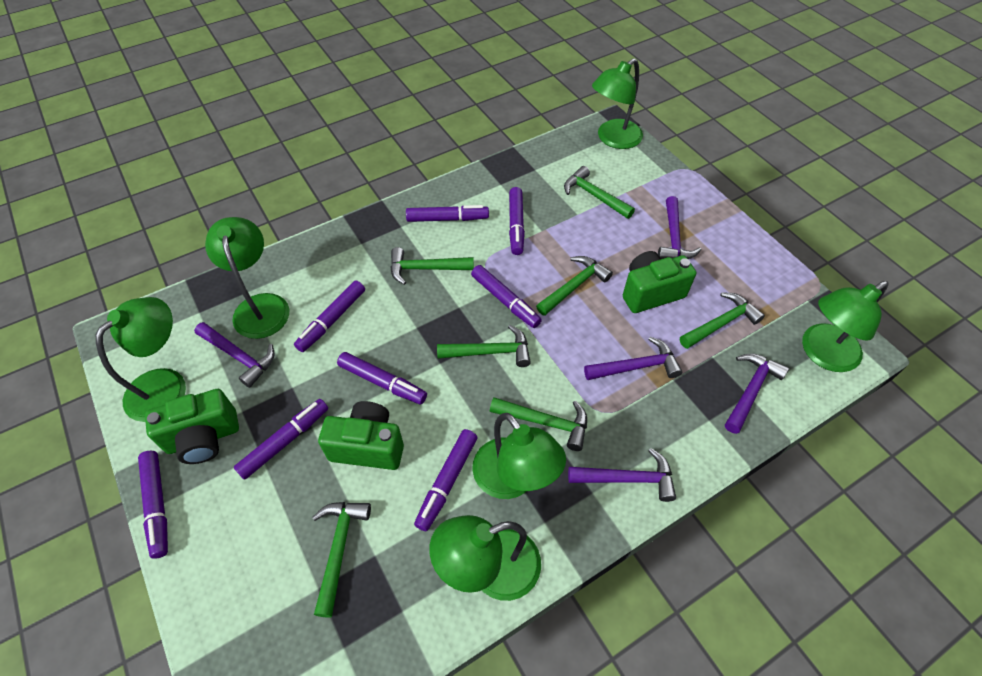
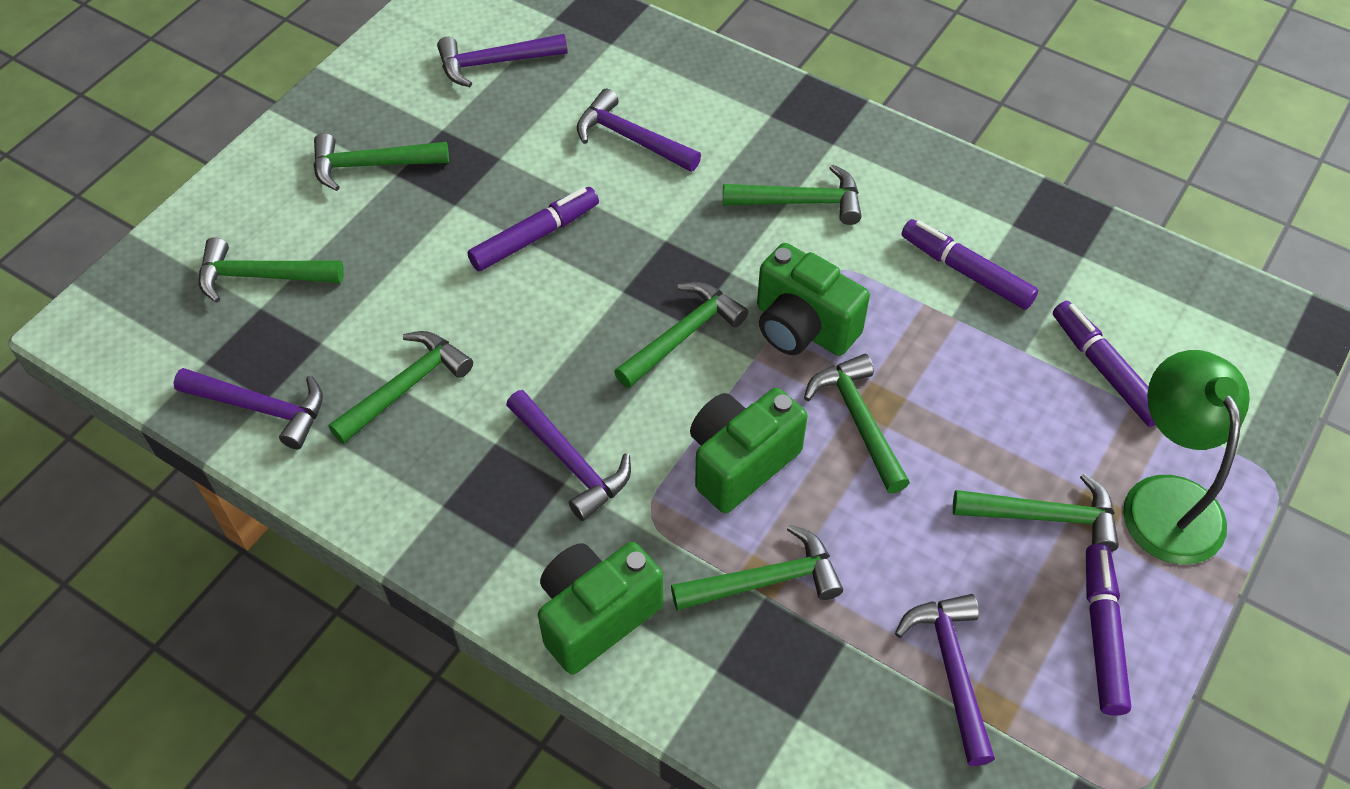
green hammer: 7 -> 8
green lamp: 6 -> 1
purple marker: 8 -> 4

